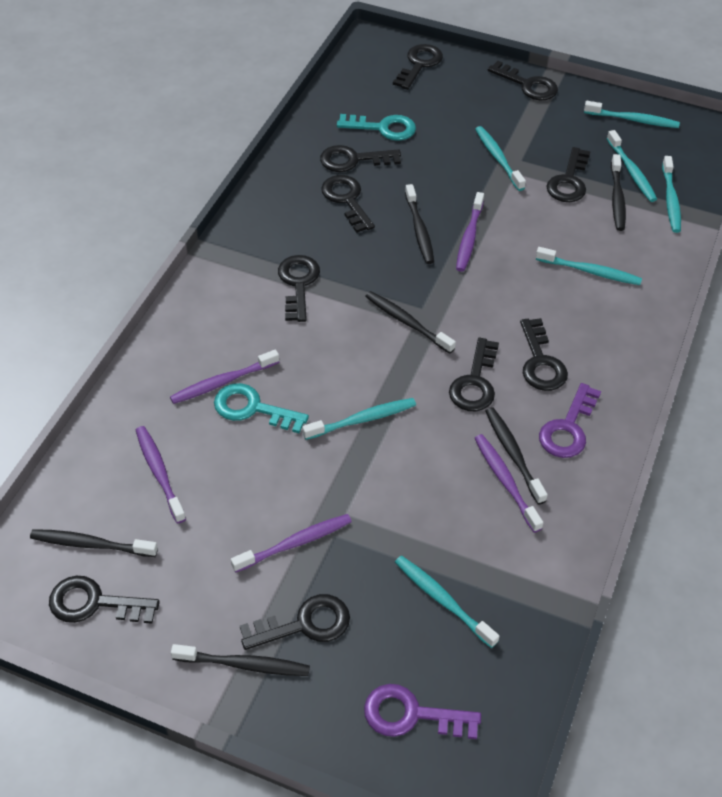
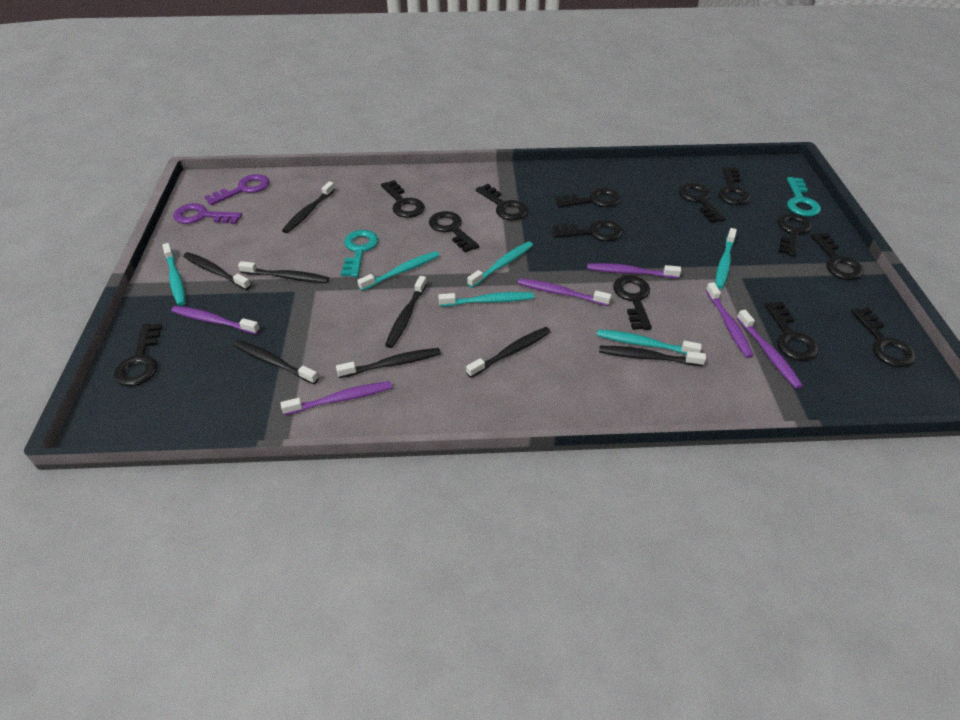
black key: 10 -> 13
black toothbrush: 6 -> 8
purple toothbrush: 5 -> 6
turquoise toothbrush: 7 -> 6

